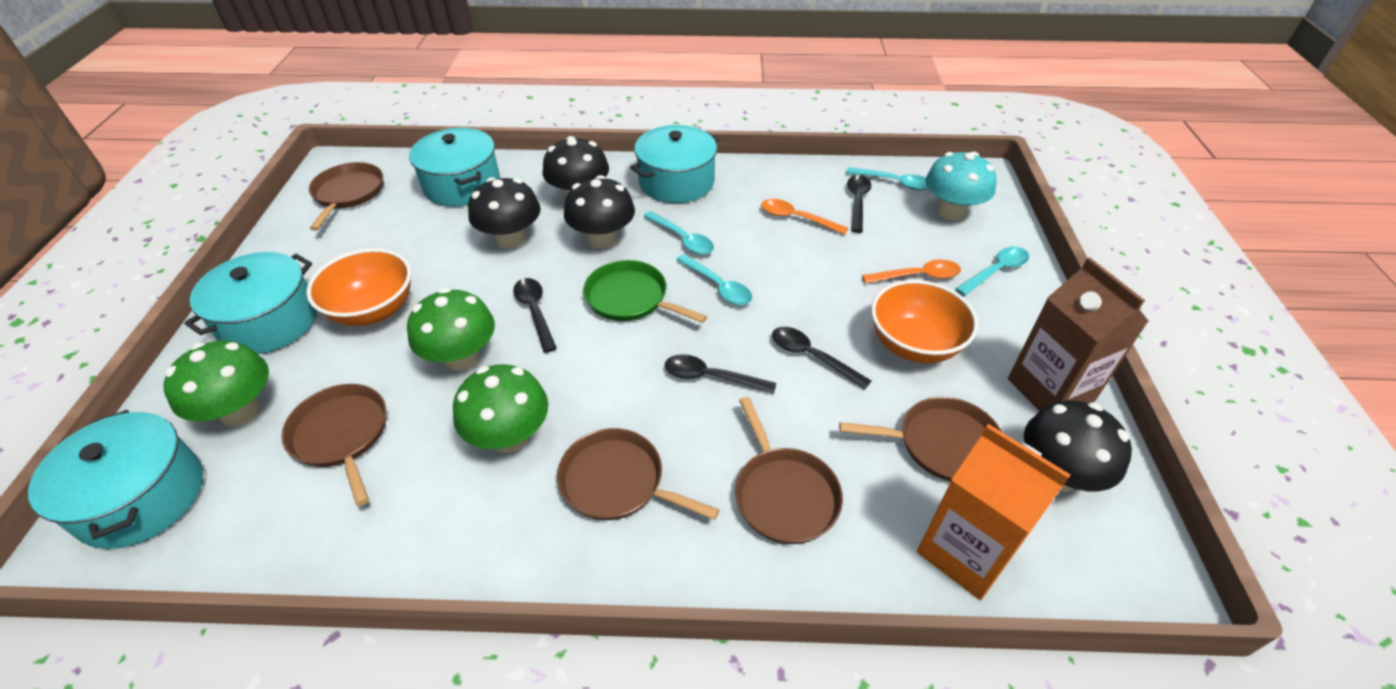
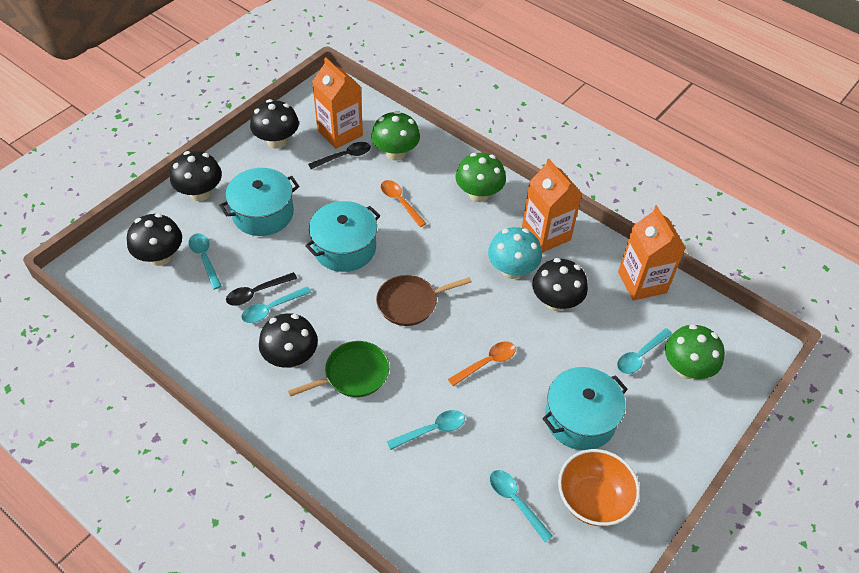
black mushroom: 4 -> 5
black spoon: 4 -> 2
brown carton: 1 -> 0
brown pan: 5 -> 1
orange bowl: 2 -> 1
orange carton: 1 -> 3
turquoise pot: 4 -> 3
turquoise spoon: 4 -> 5

